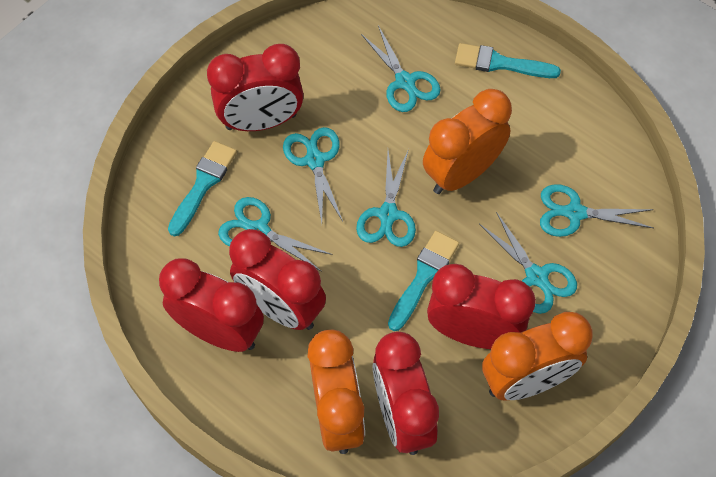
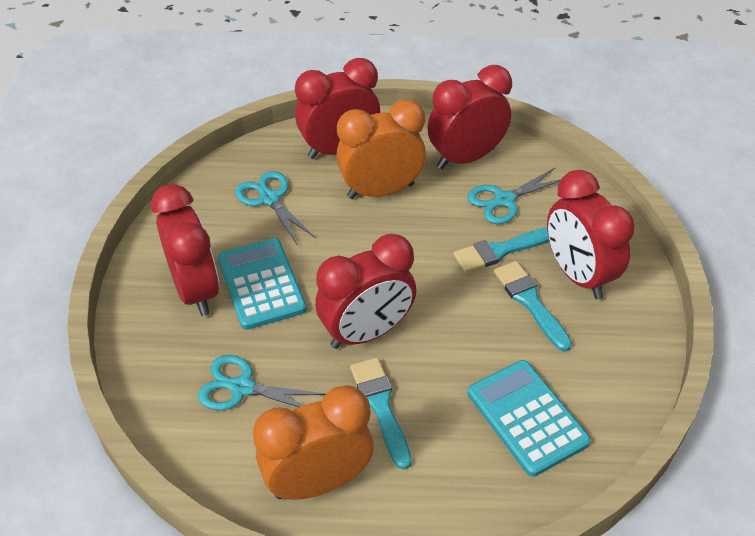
orange clock: 3 -> 2
turquoise calculator: 0 -> 2
turquoise scissors: 6 -> 3

